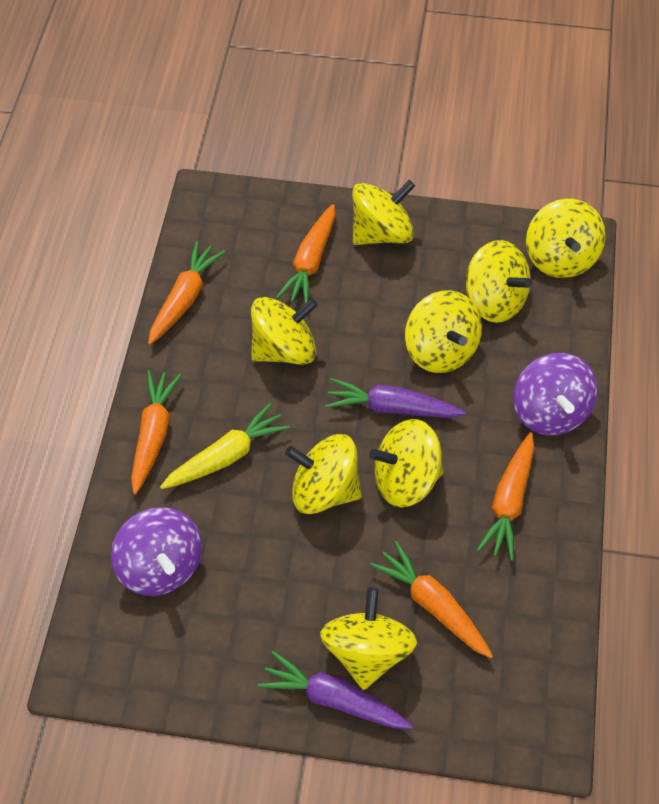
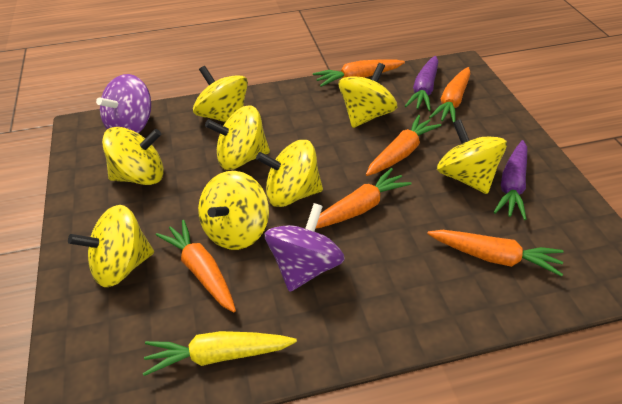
orange carrot: 5 -> 6

